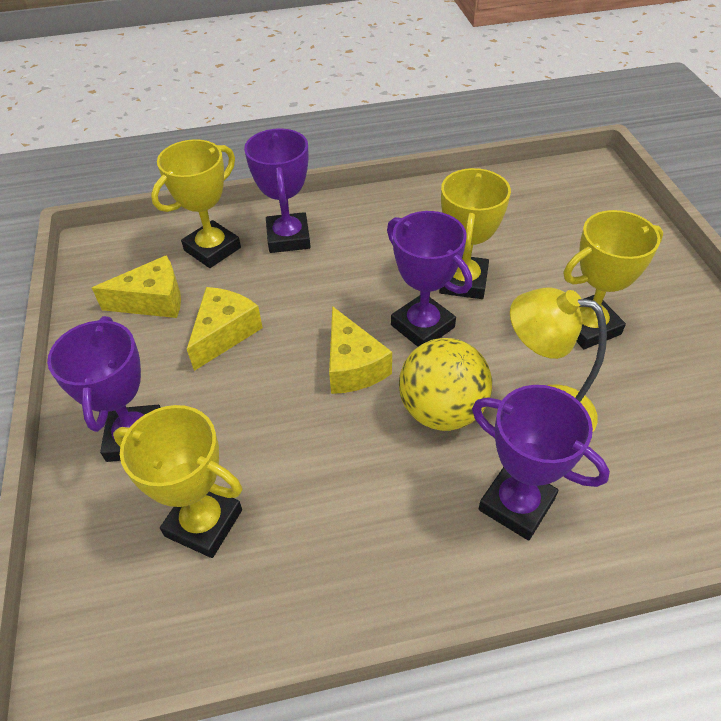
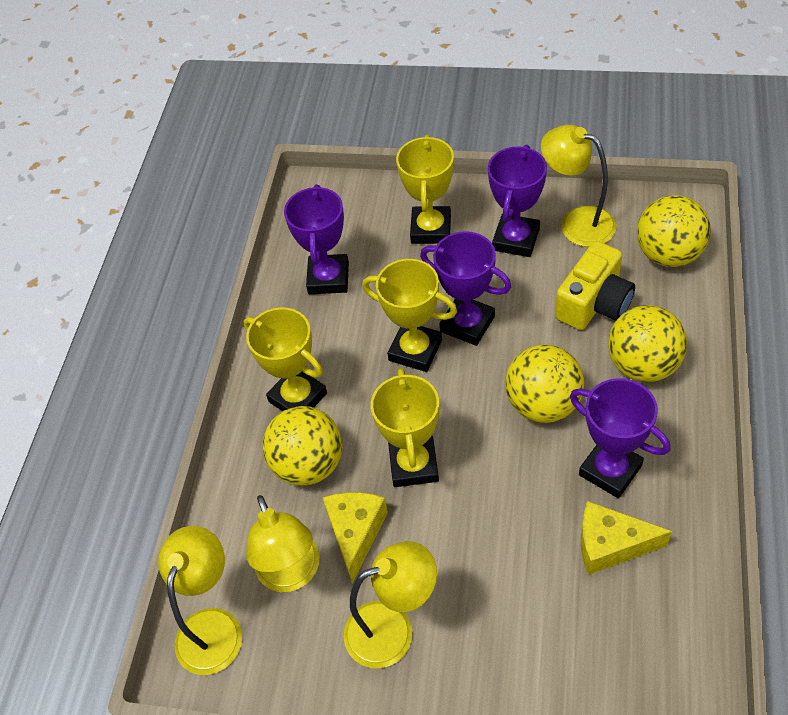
yellow ball: 1 -> 4
yellow camera: 0 -> 1
yellow cheese: 3 -> 2
yellow lamp: 1 -> 4

